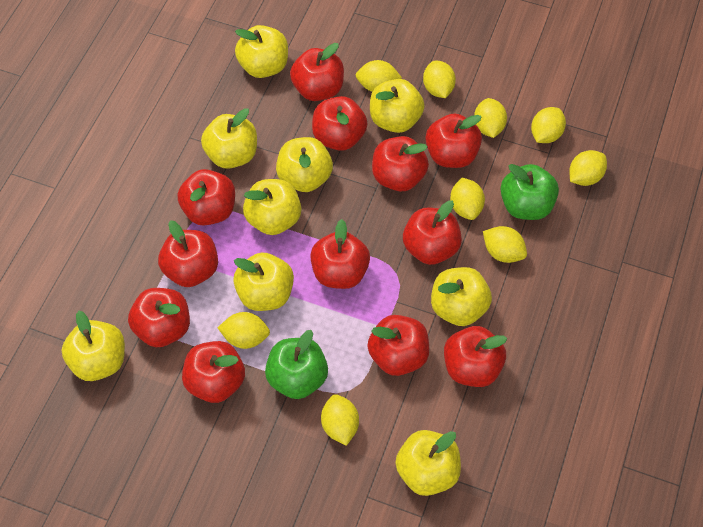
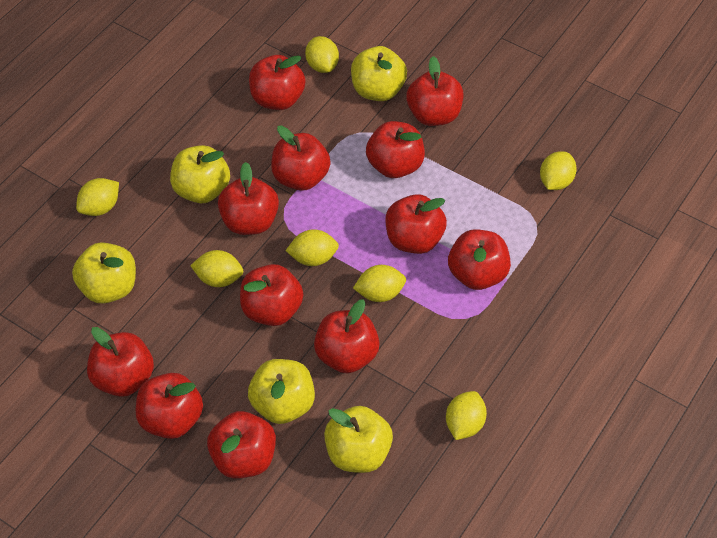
green apple: 2 -> 0
yellow apple: 9 -> 5
yellow lemon: 9 -> 7

